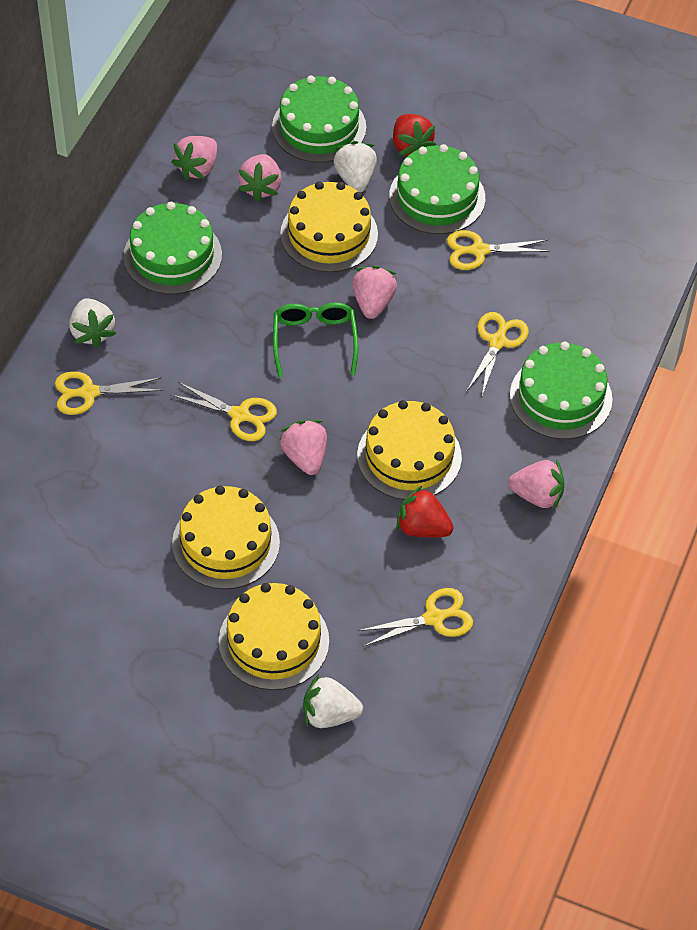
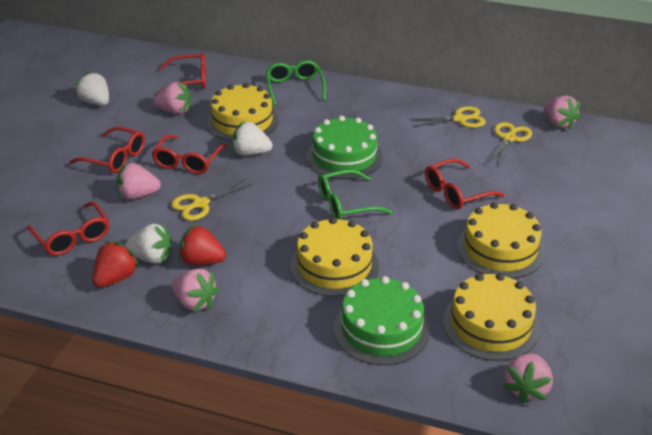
green cake: 4 -> 2
green glasses: 1 -> 2
red glasses: 0 -> 5
yellow scissors: 5 -> 3

